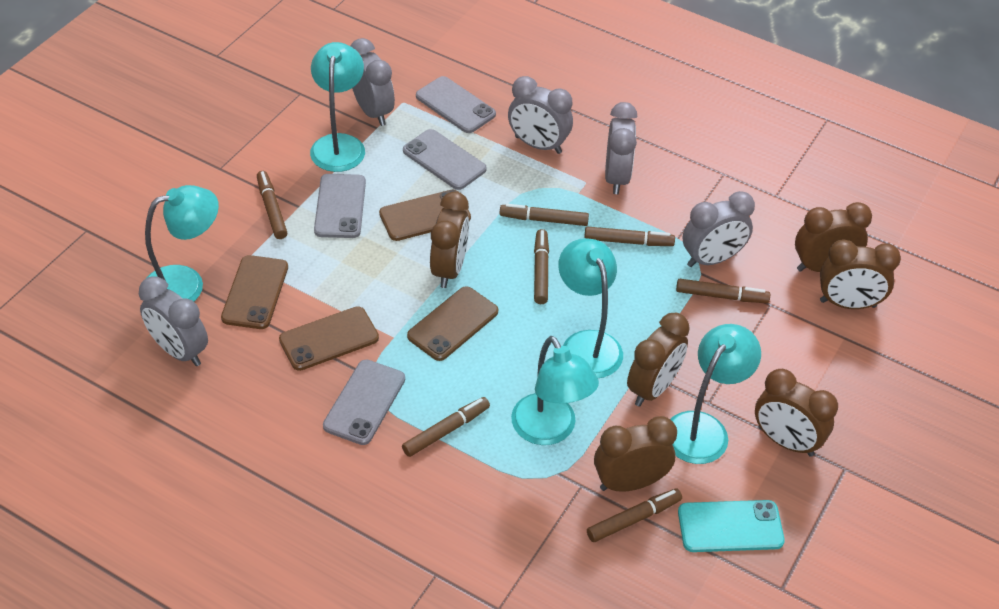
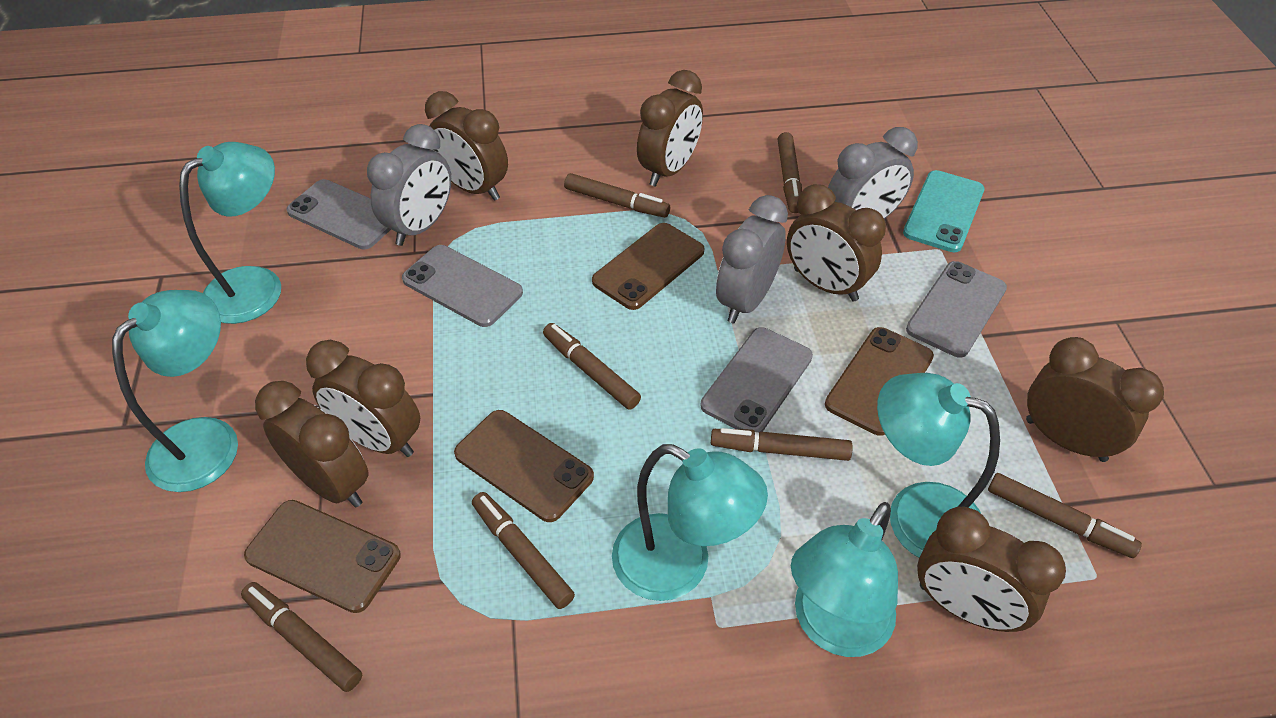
brown clock: 6 -> 7
grey clock: 5 -> 3

